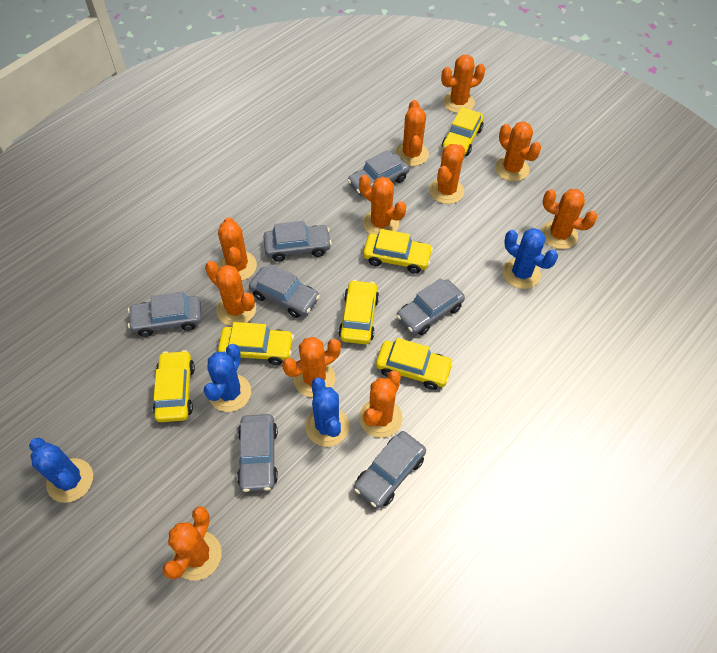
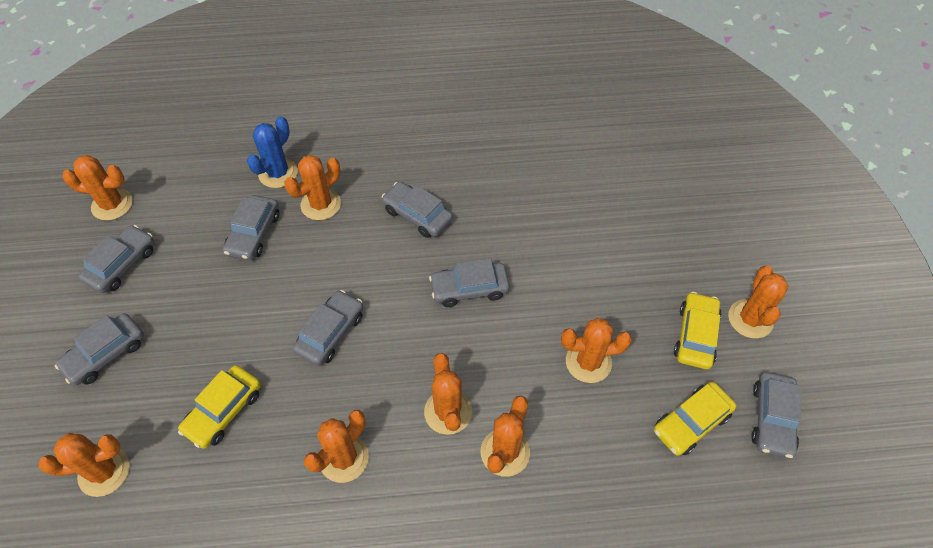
blue cactus: 4 -> 1
orange cactus: 11 -> 8
yellow car: 6 -> 3

